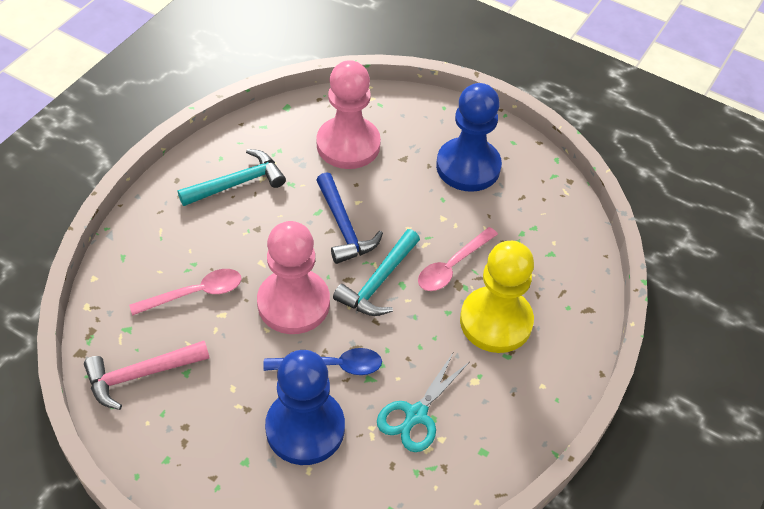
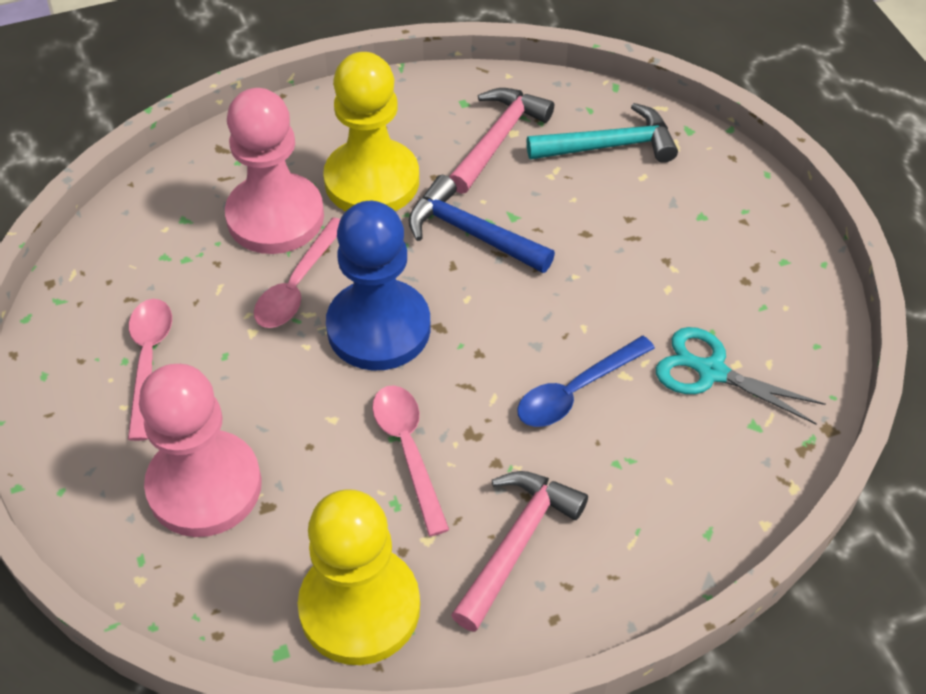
blue pawn: 2 -> 1
pink hammer: 1 -> 2
pink spoon: 2 -> 3
turquoise hammer: 2 -> 1
yellow pawn: 1 -> 2

